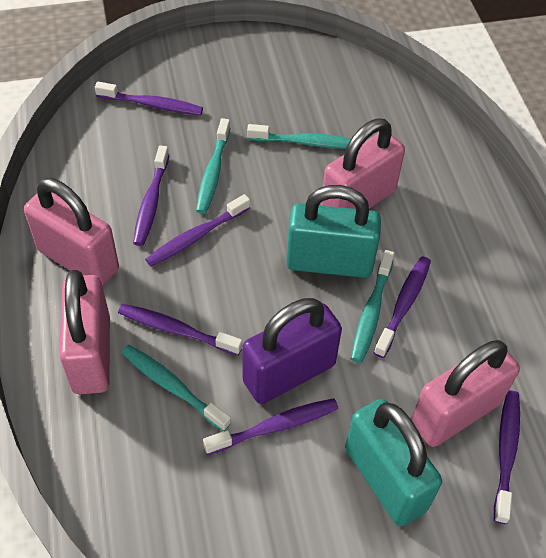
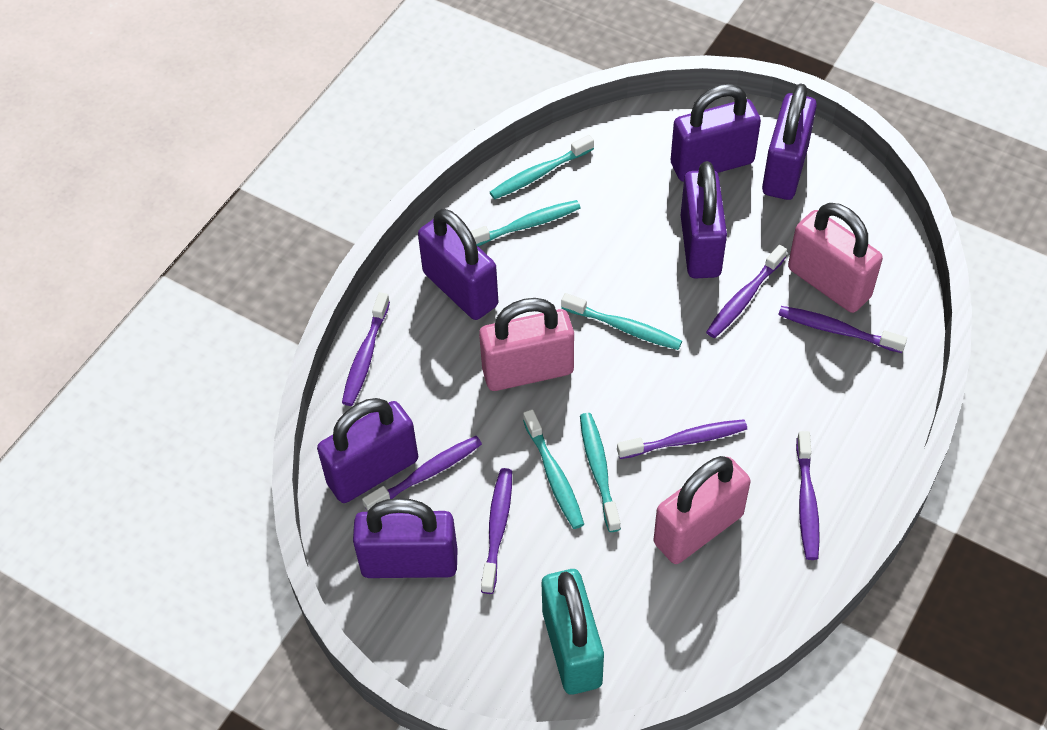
pink padlock: 4 -> 3
purple padlock: 1 -> 6
turquoise padlock: 2 -> 1
turquoise toothbrush: 4 -> 5

